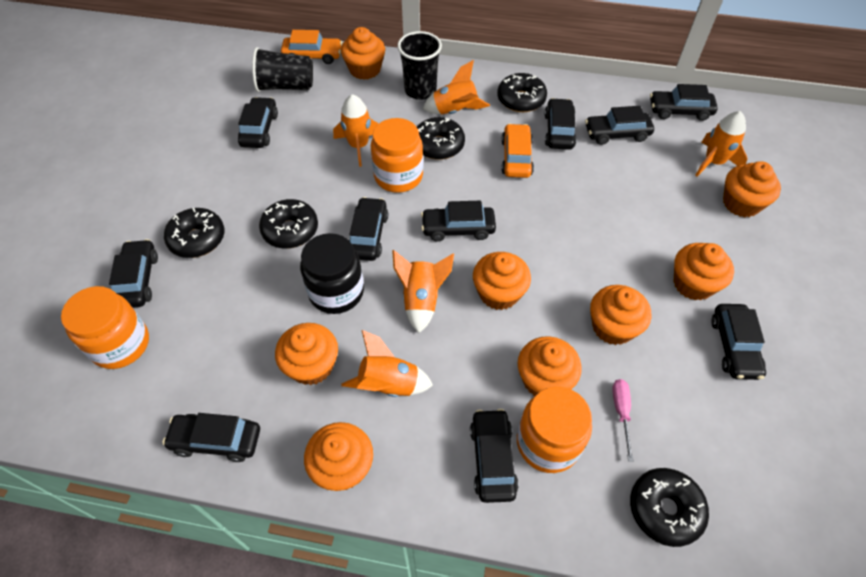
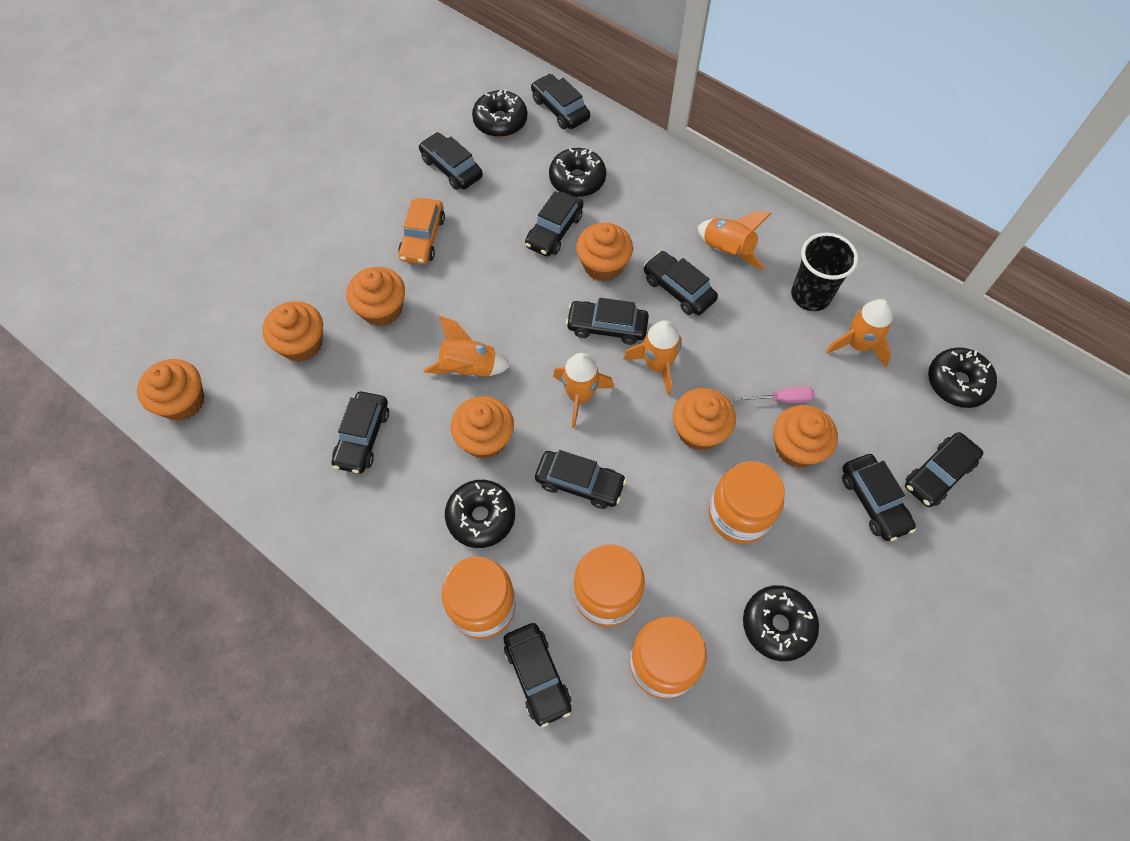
black cup: 2 -> 1
black jar: 1 -> 0
orange car: 2 -> 1
orange cupcake: 8 -> 7
orange jar: 3 -> 4

